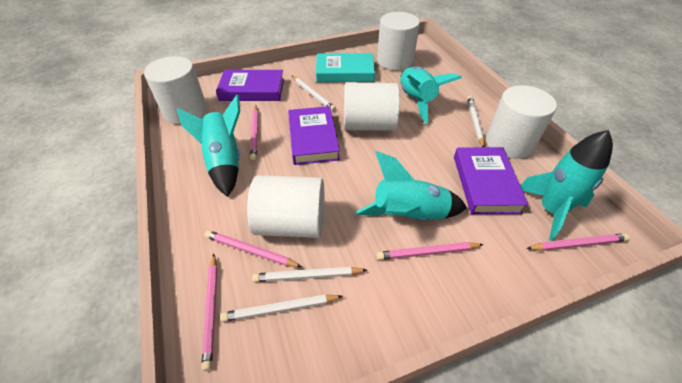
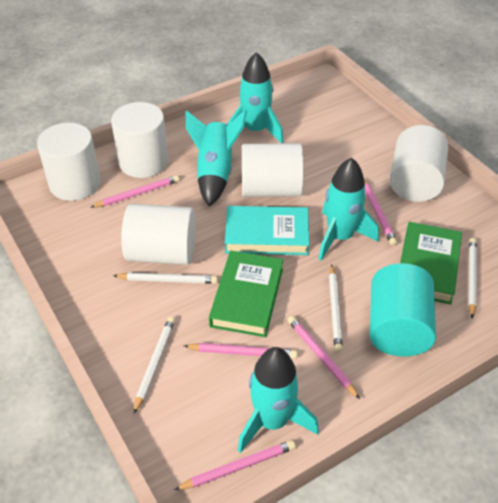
green book: 0 -> 2
purple book: 3 -> 0
turquoise cylinder: 0 -> 1

